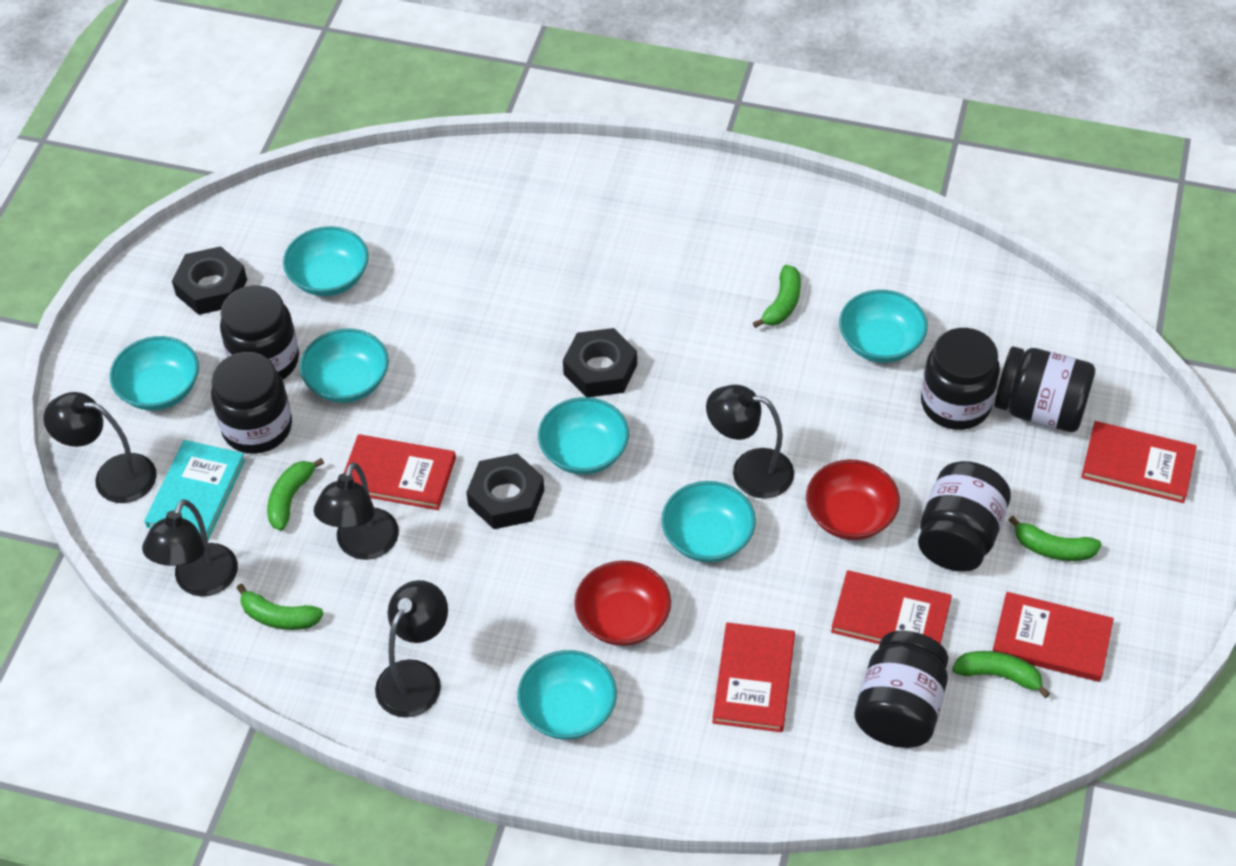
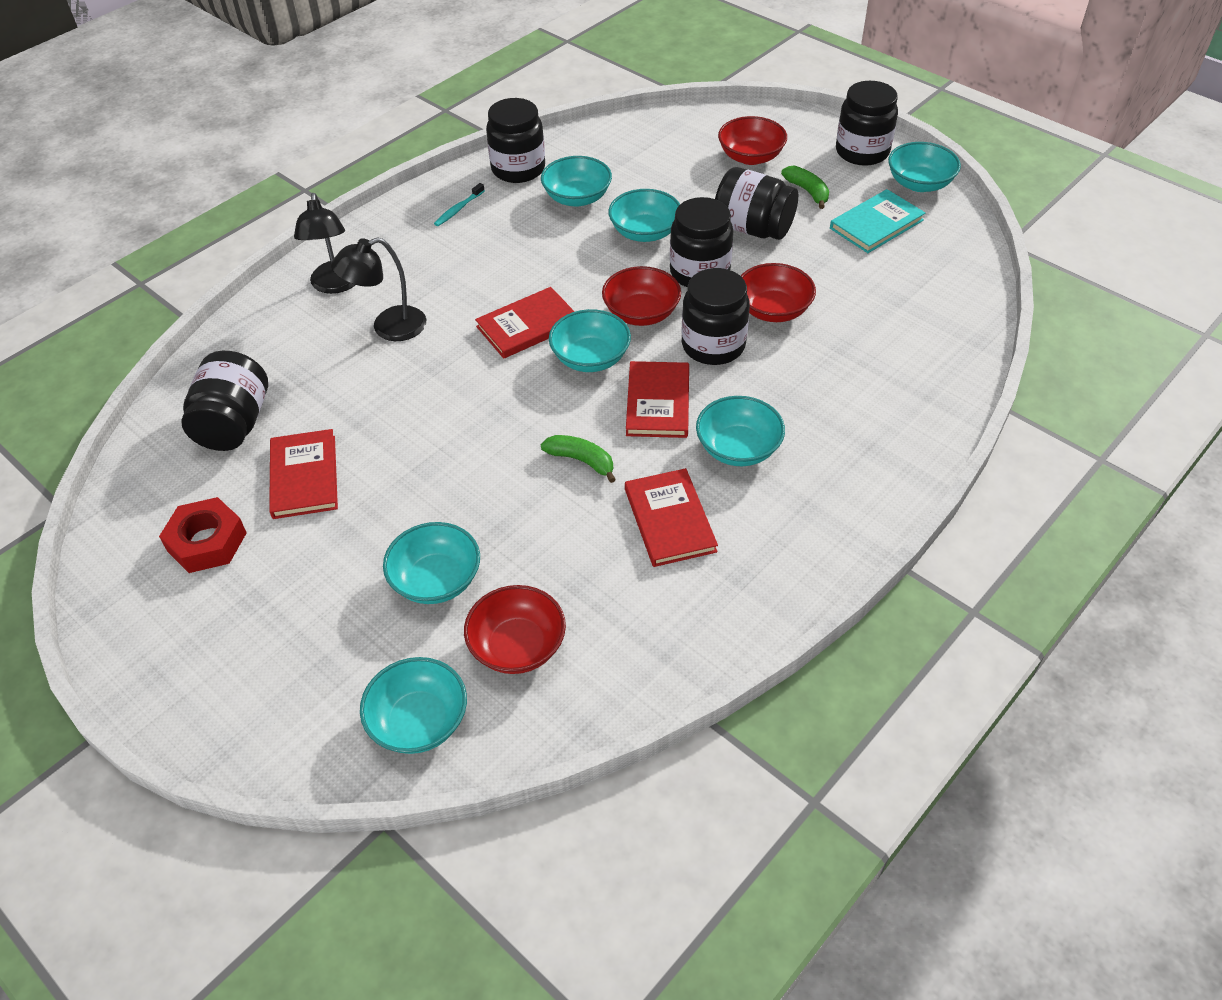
black lamp: 5 -> 2
black nut: 3 -> 0
green banana: 5 -> 2
red book: 5 -> 4
red bowl: 2 -> 4
red nut: 0 -> 1
turquoise toothbrush: 0 -> 1

